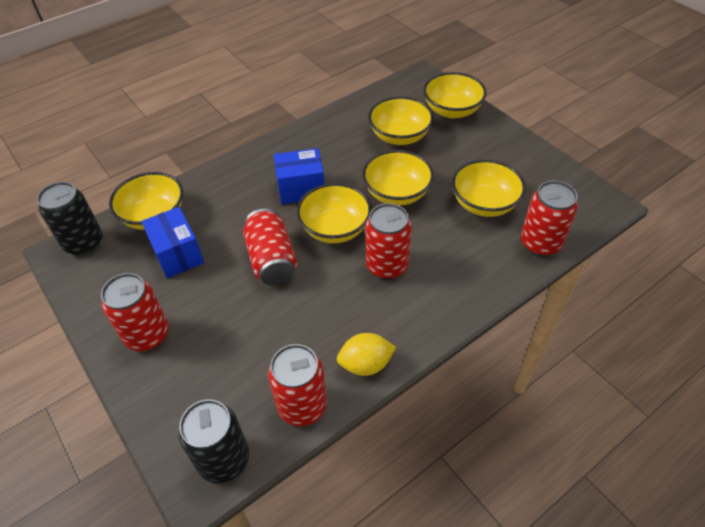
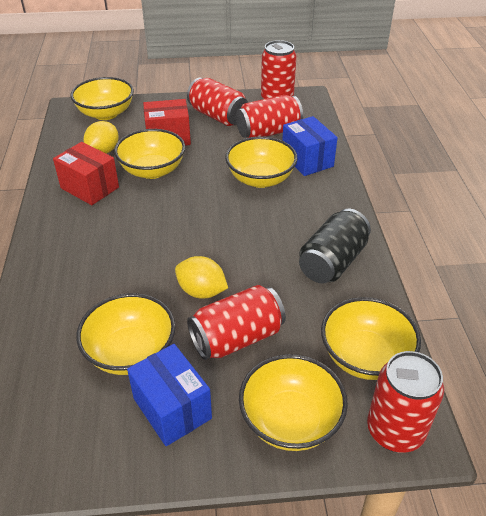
black can: 2 -> 1
red box: 0 -> 2
yellow lemon: 1 -> 2

